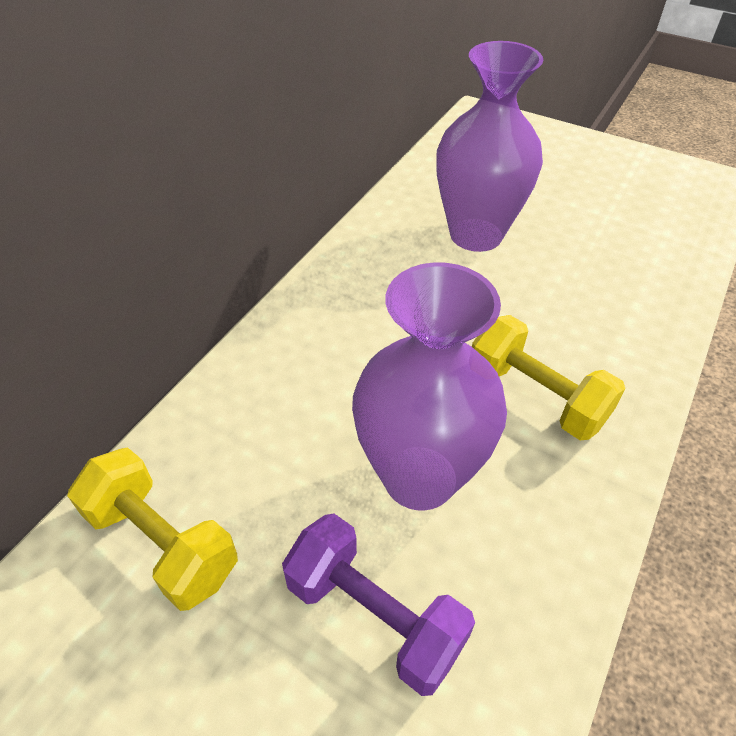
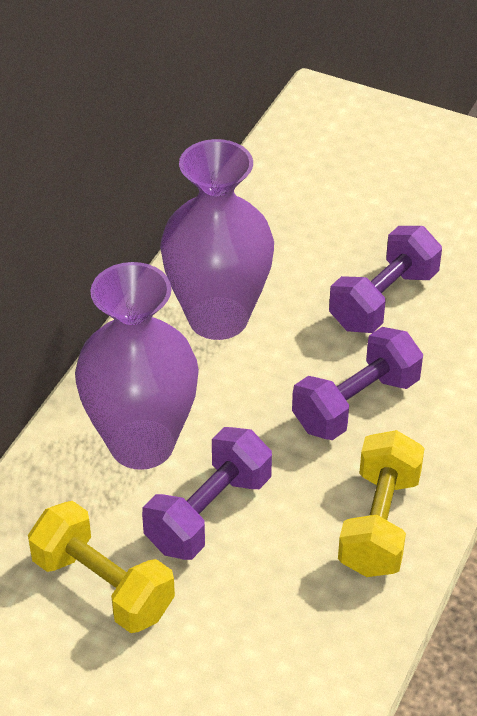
purple dumbbell: 1 -> 3

